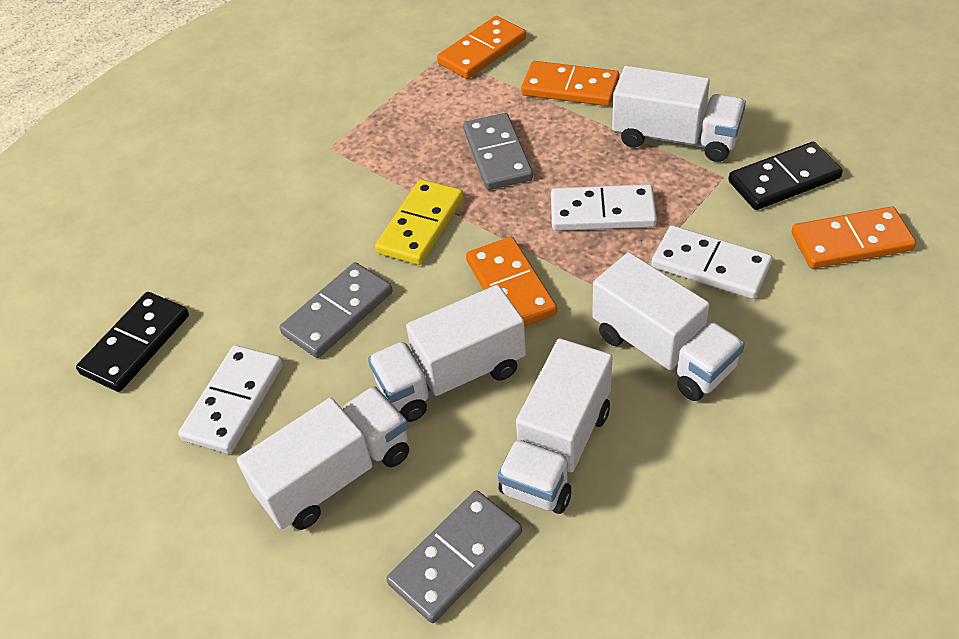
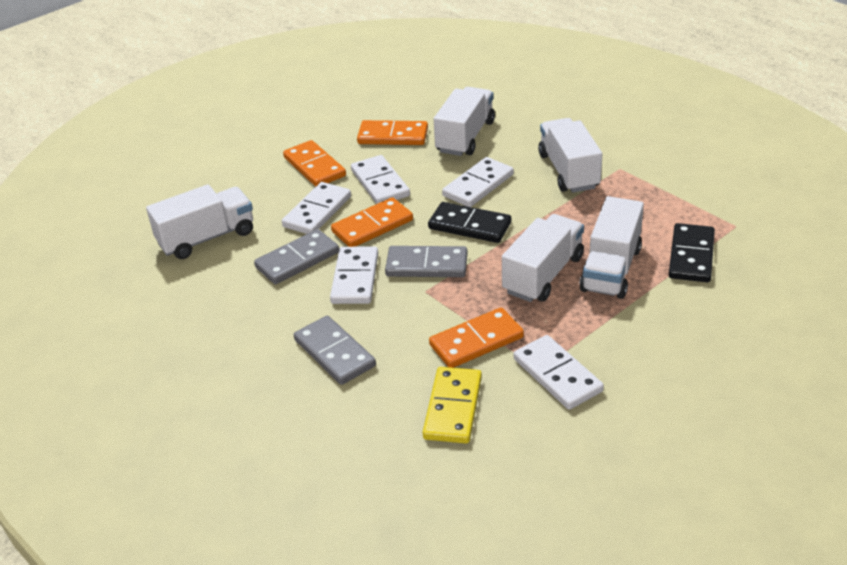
white domino: 3 -> 5

